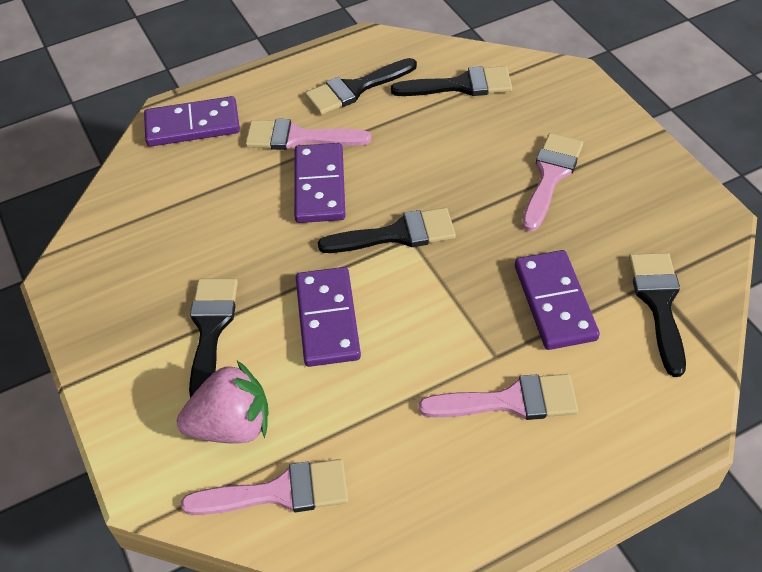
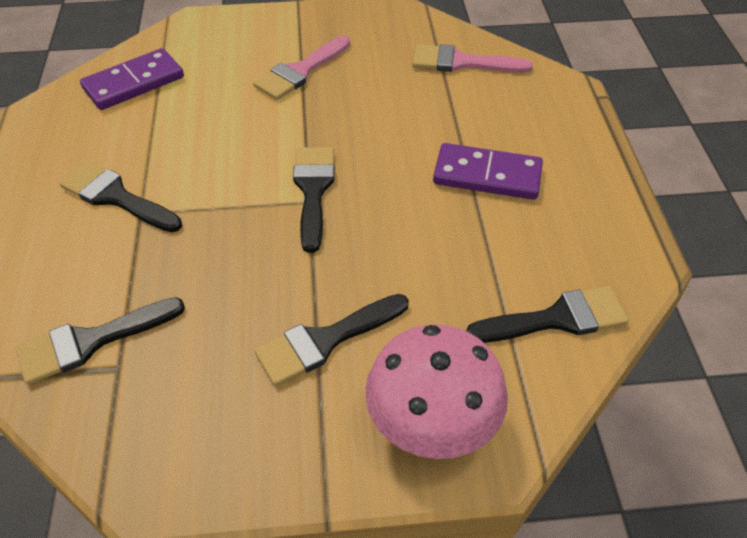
pink brush: 4 -> 2
pink mushroom: 0 -> 1
pink strawberry: 1 -> 0
purple domino: 4 -> 2

